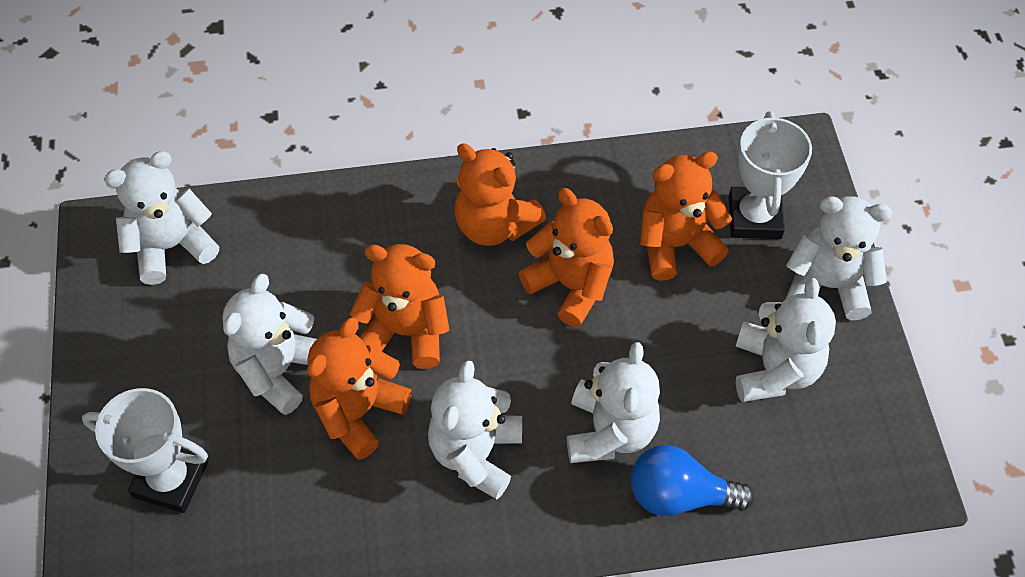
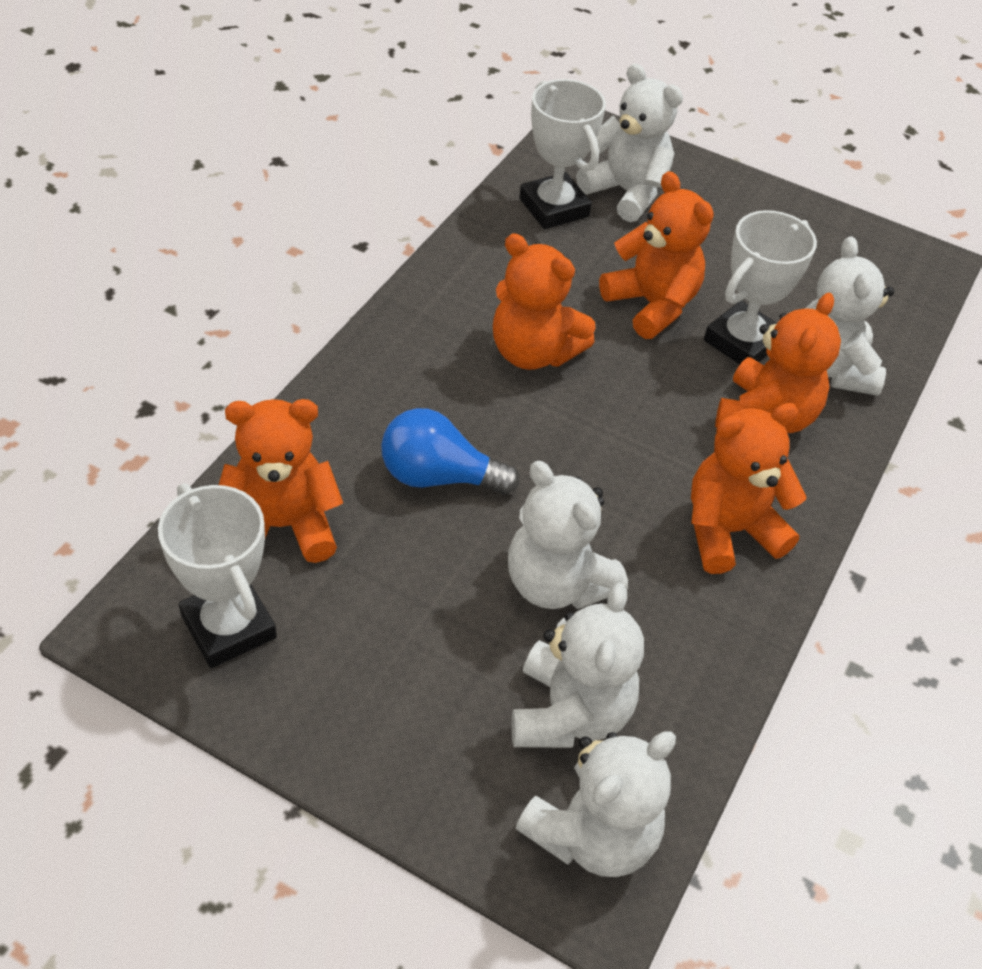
white teddy bear: 6 -> 5
white trophy: 2 -> 3

